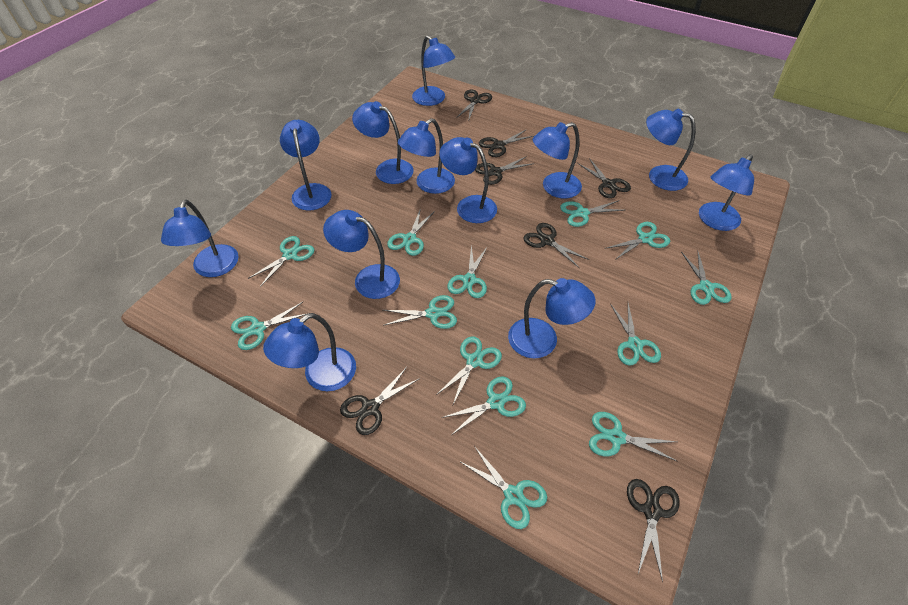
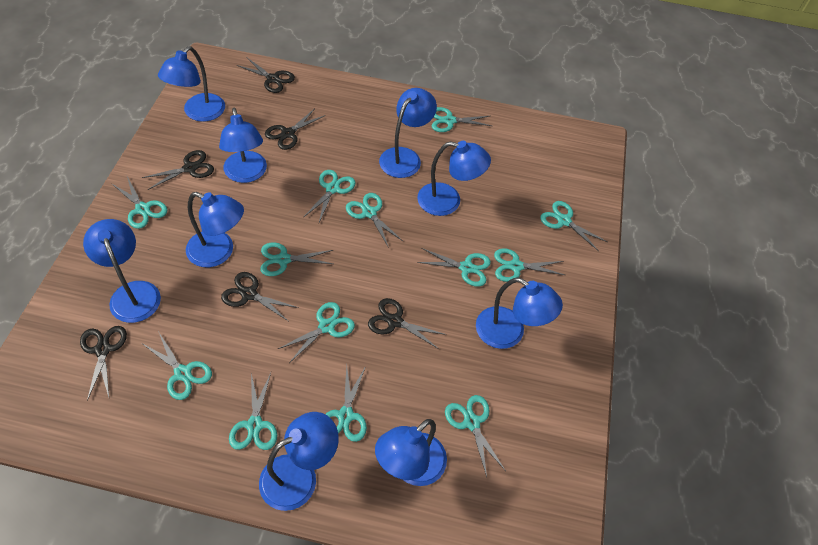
black scissors: 7 -> 6
blue lamp: 12 -> 9

